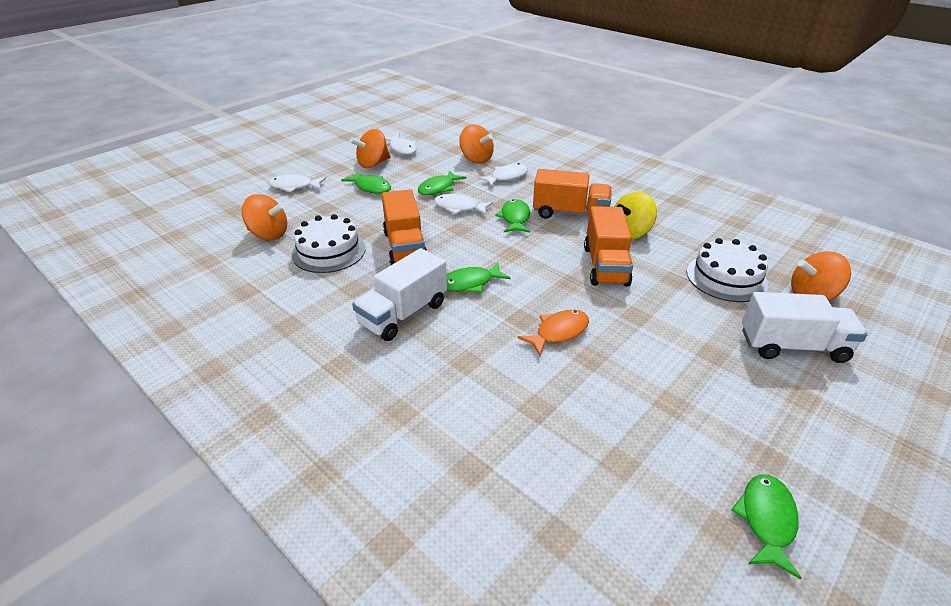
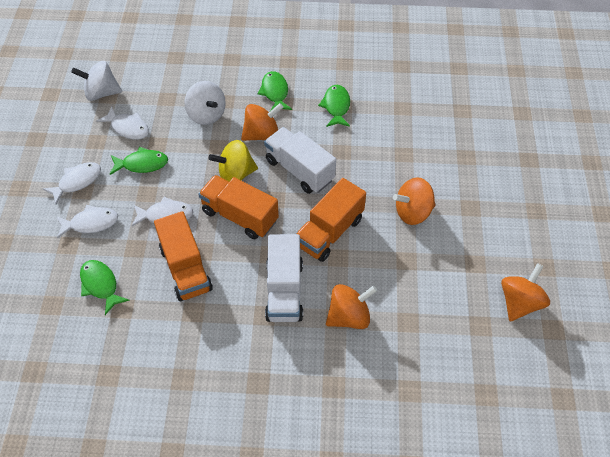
green fish: 5 -> 4
orange fish: 1 -> 0
white cake: 2 -> 0
white spinning top: 0 -> 2

